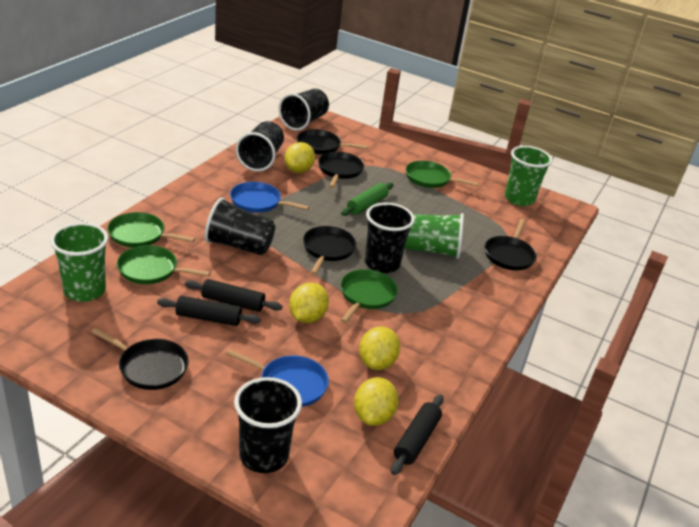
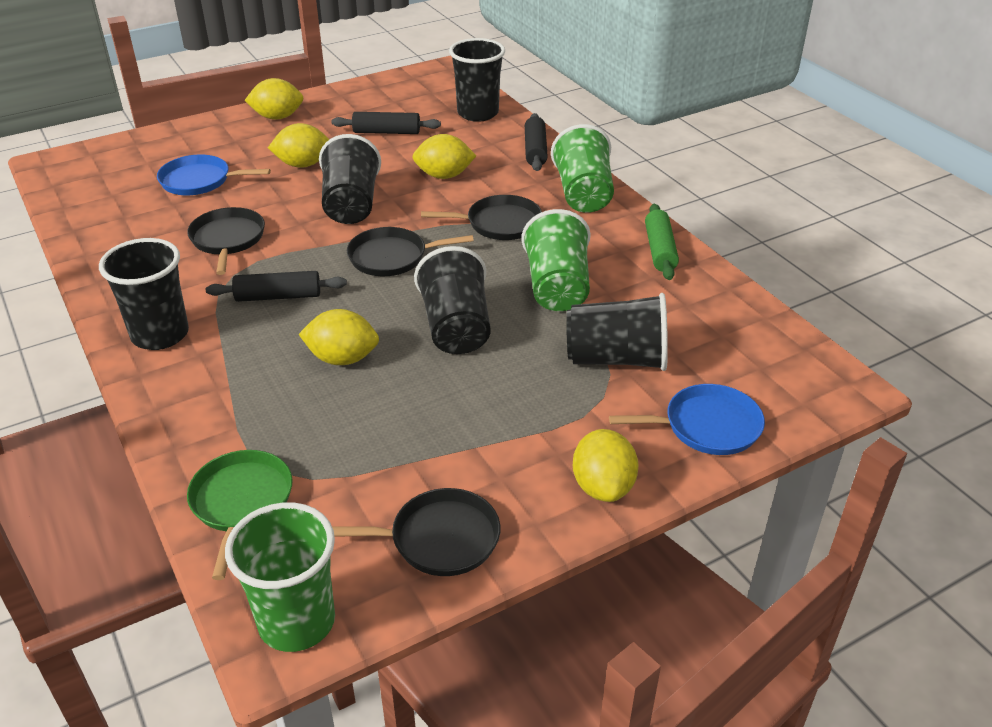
black pan: 5 -> 4
green pan: 4 -> 1
yellow lemon: 4 -> 5

